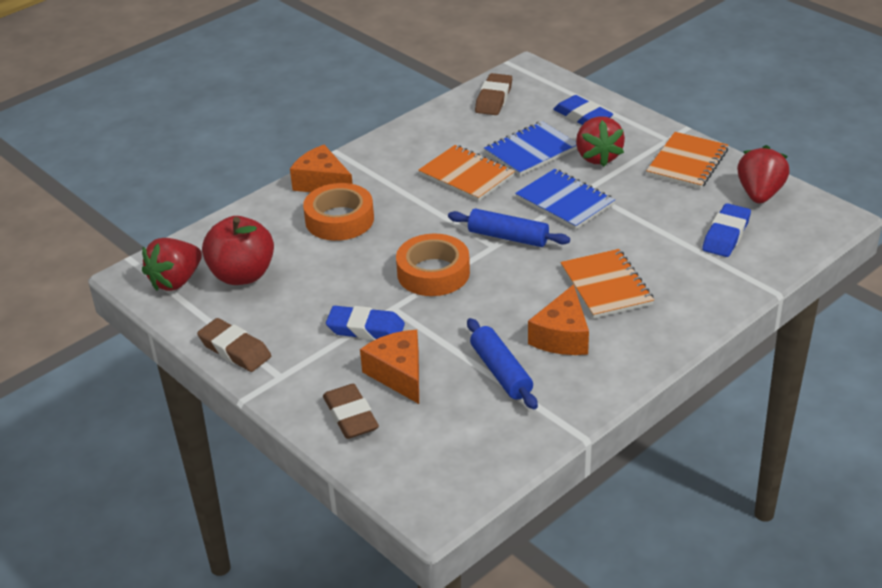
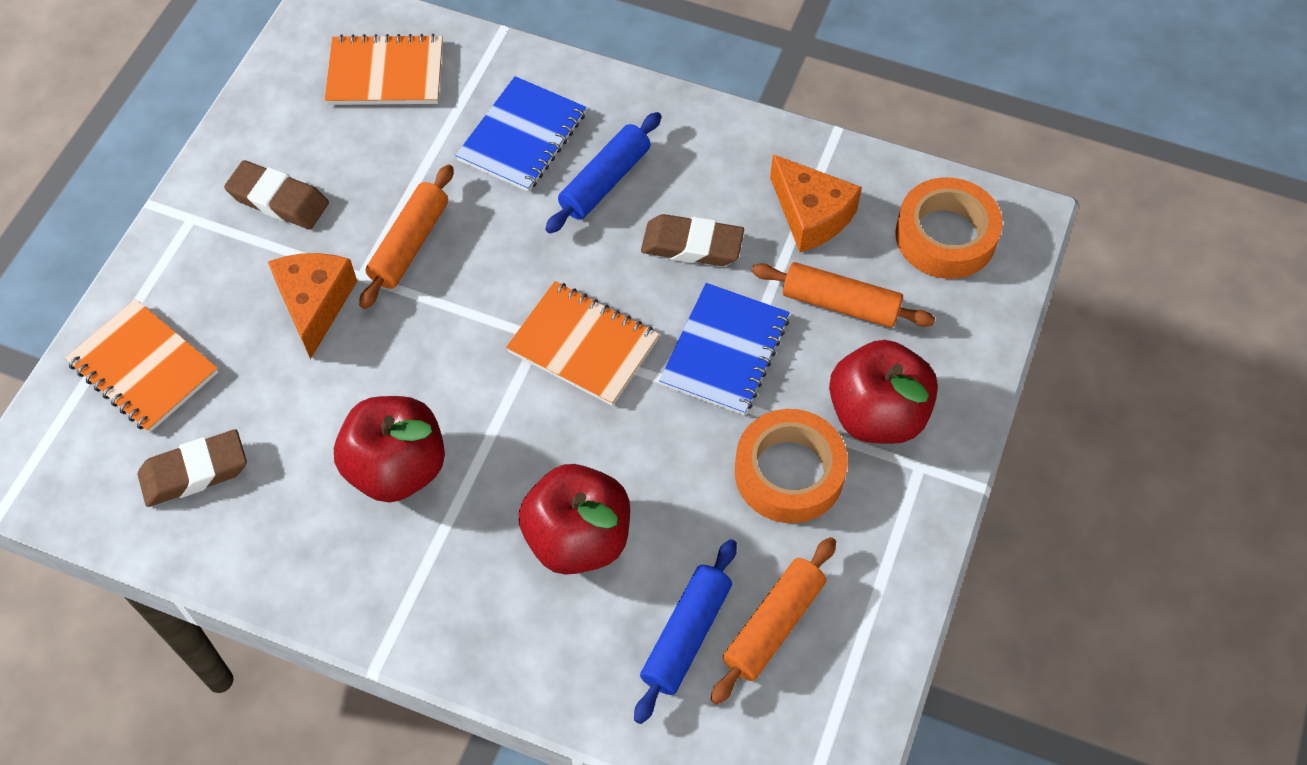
blue eraser: 3 -> 0
orange cheese: 3 -> 2
orange rolling pin: 0 -> 3
red apple: 1 -> 3
red strawberry: 3 -> 0

